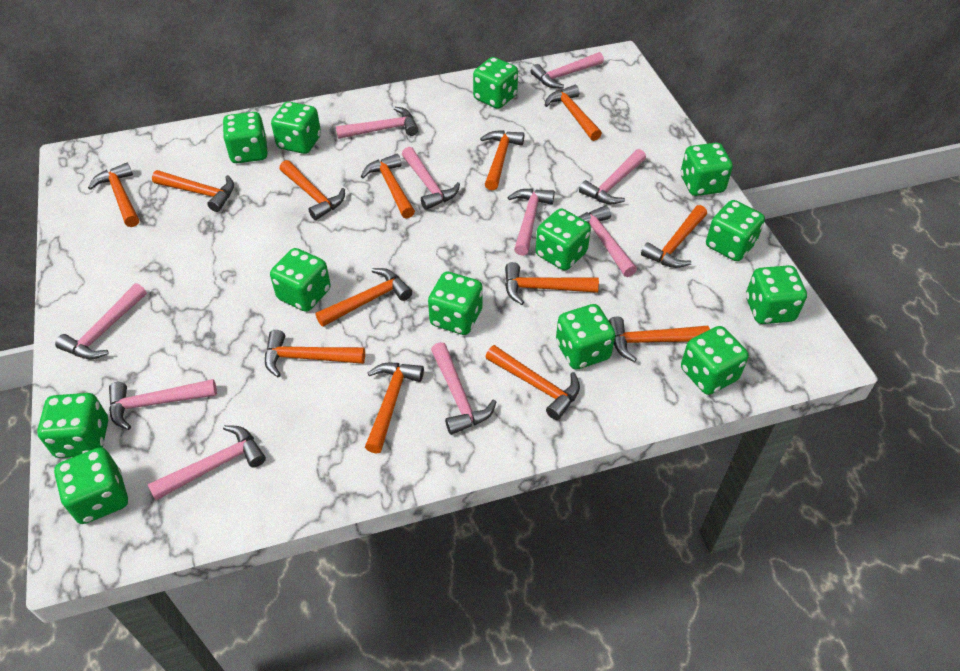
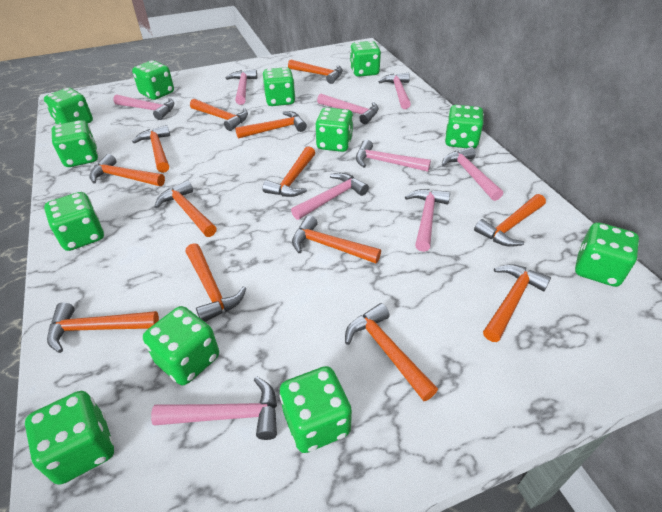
green dice: 13 -> 12
pink hammer: 10 -> 9

